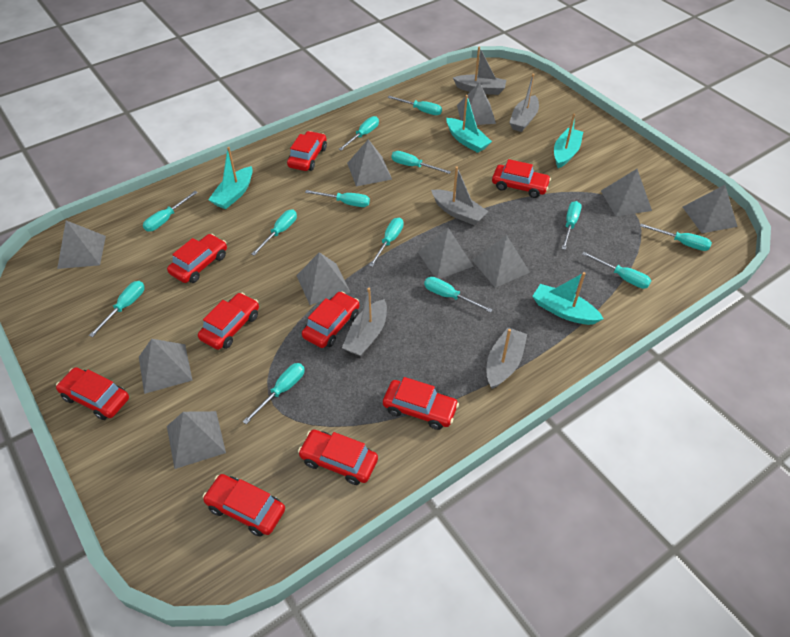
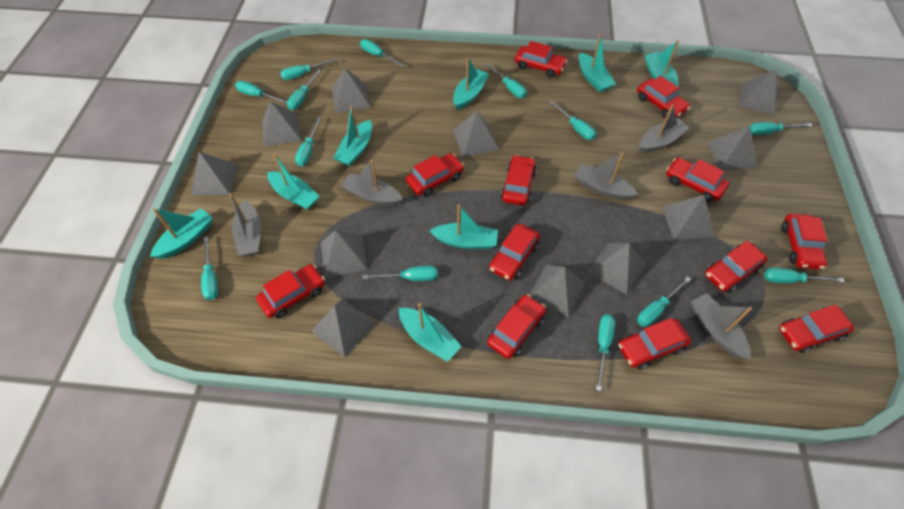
grey pyramid: 10 -> 11
red car: 9 -> 12
turquoise boat: 4 -> 8

